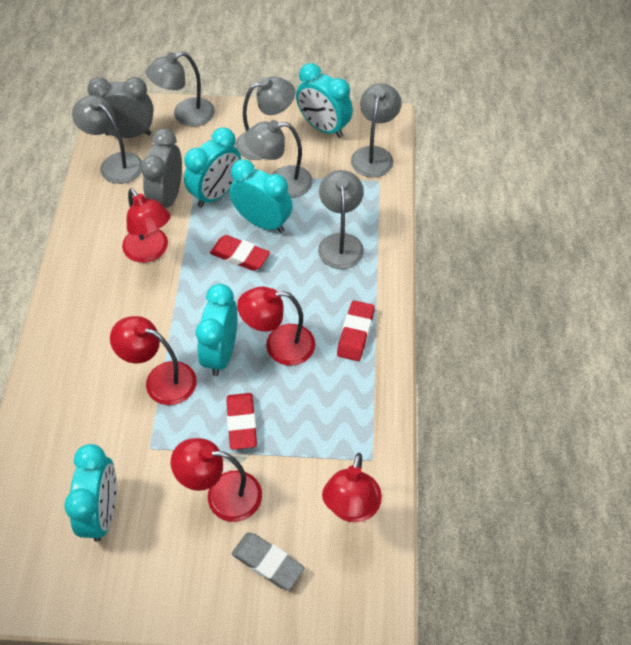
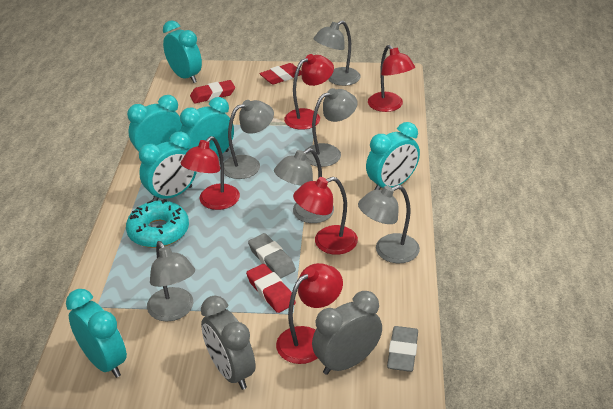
grey eraser: 1 -> 2
turquoise clock: 5 -> 6
turquoise donut: 0 -> 1

